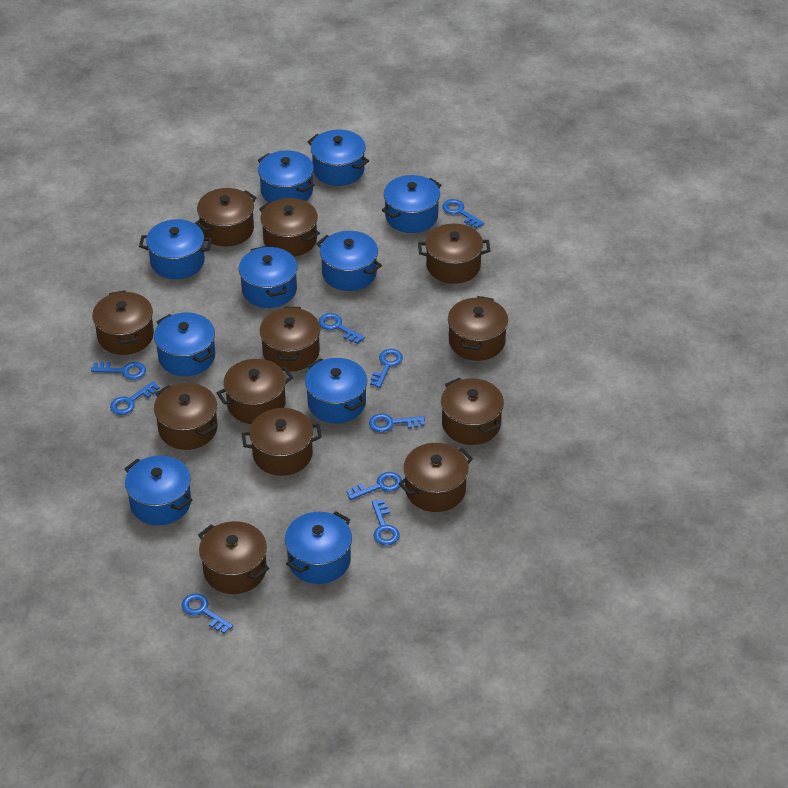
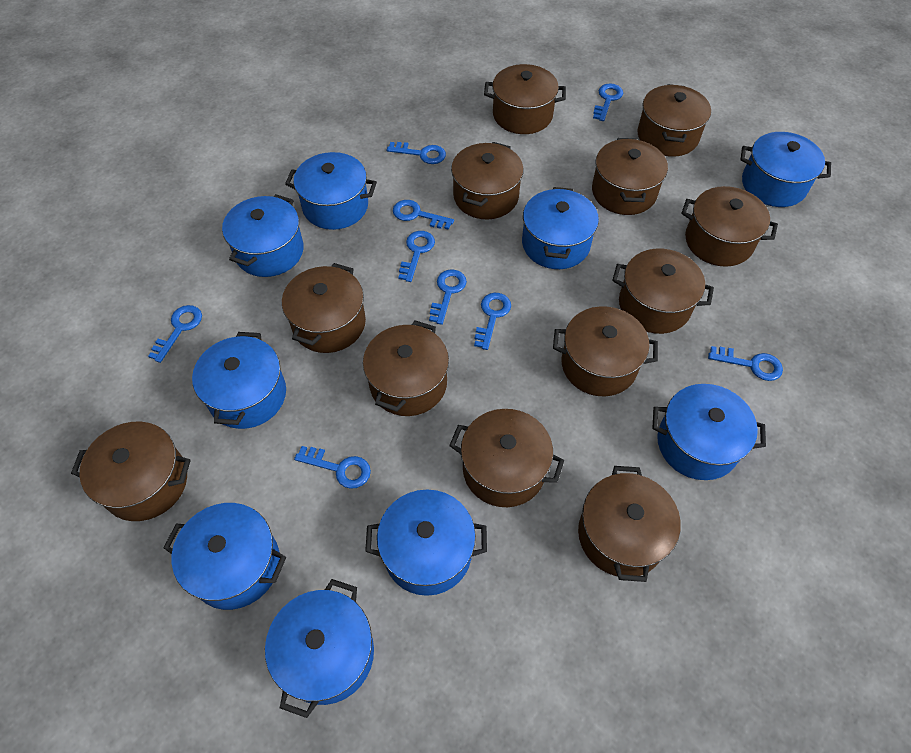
blue pot: 10 -> 9

